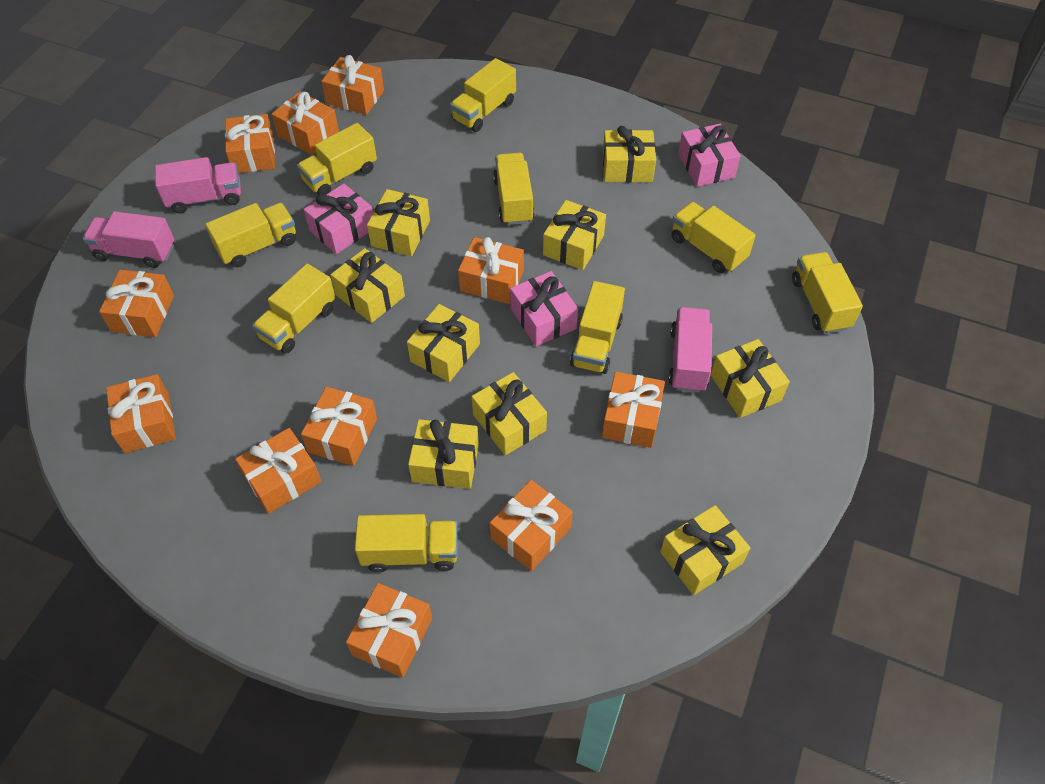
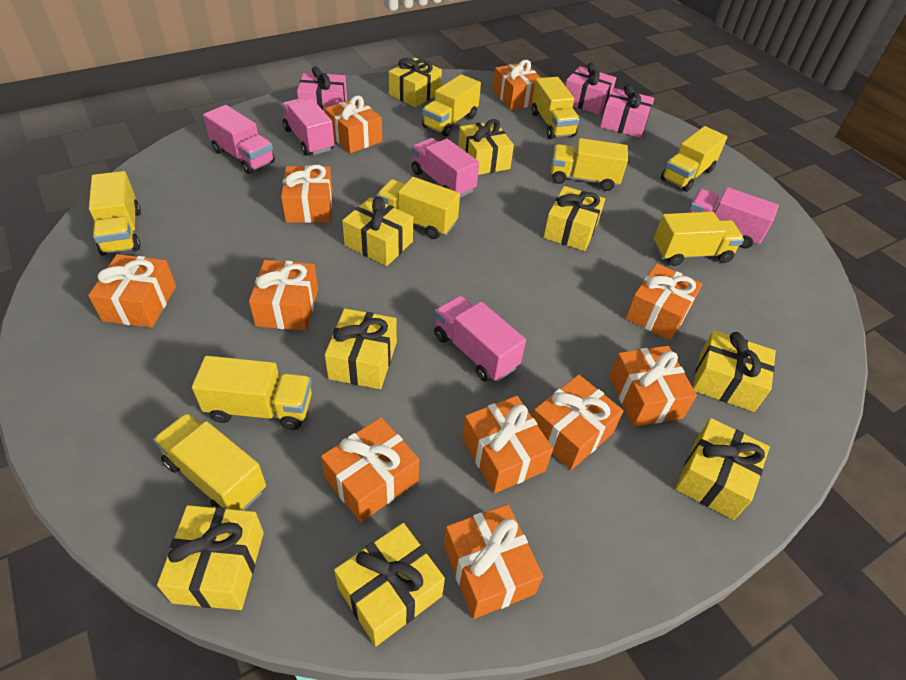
pink truck: 3 -> 5

